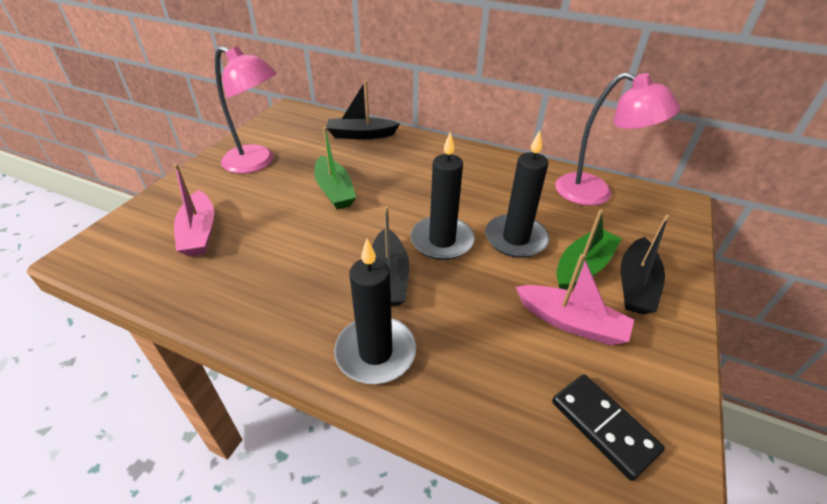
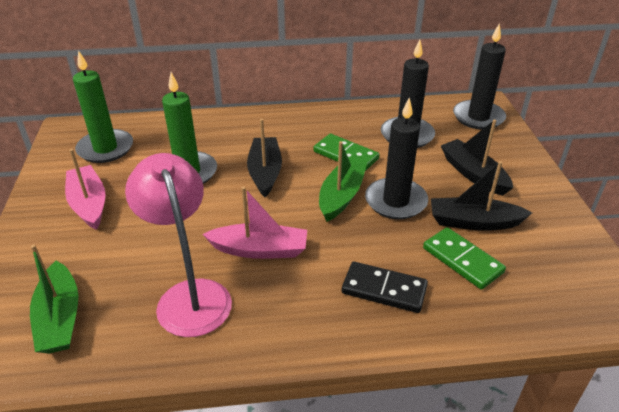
green candle: 0 -> 2
green domino: 0 -> 2
pink lamp: 2 -> 1

